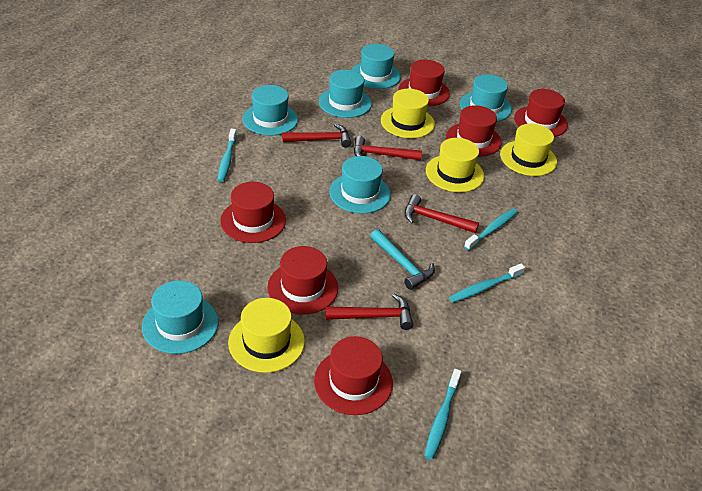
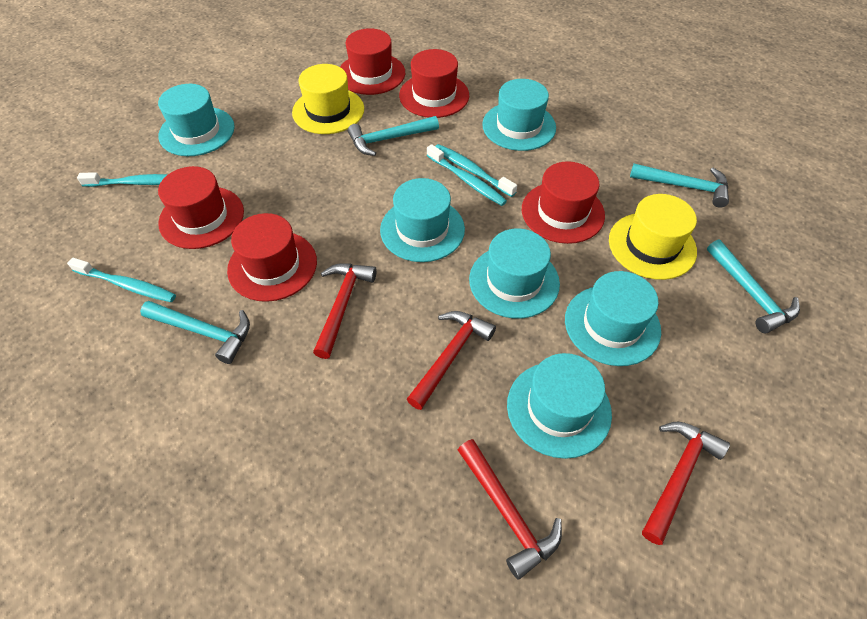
red hat: 6 -> 5
turquoise hammer: 1 -> 4
yellow hat: 4 -> 2

